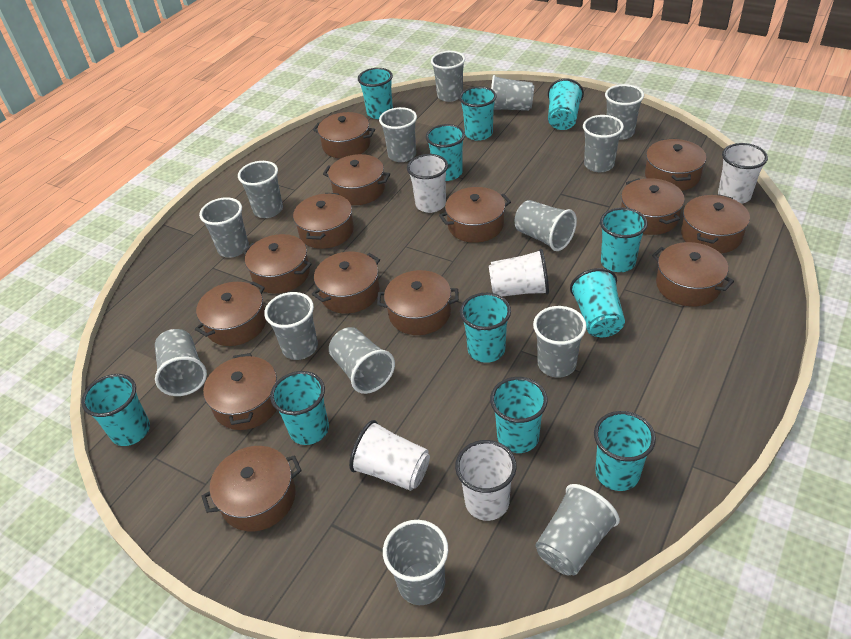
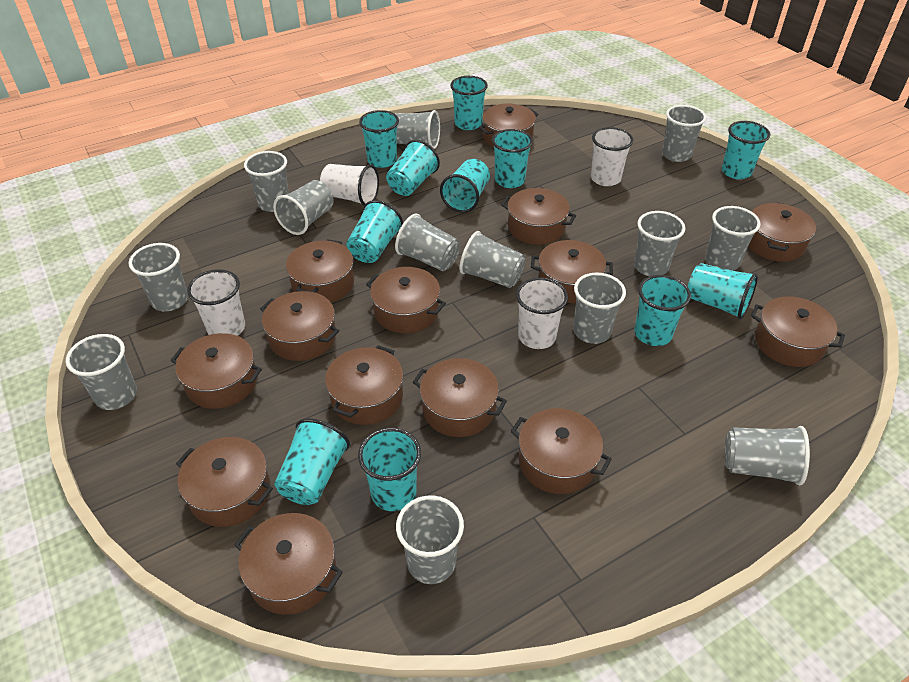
grey cup: 14 -> 13
white cup: 5 -> 4

